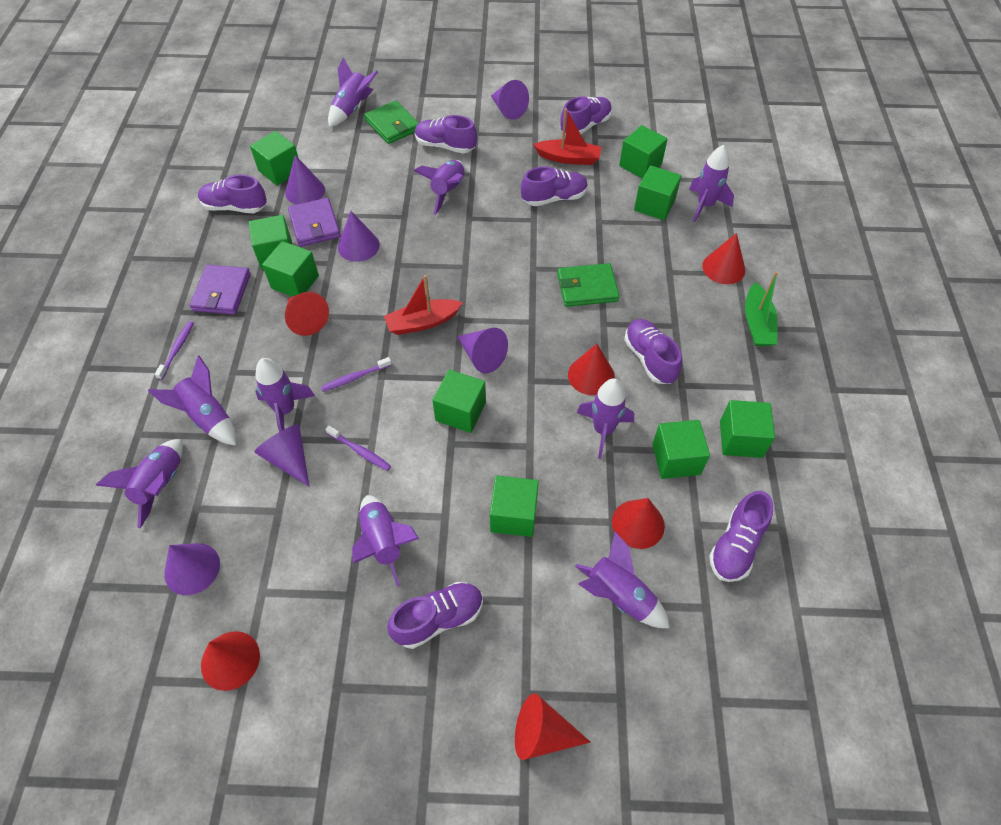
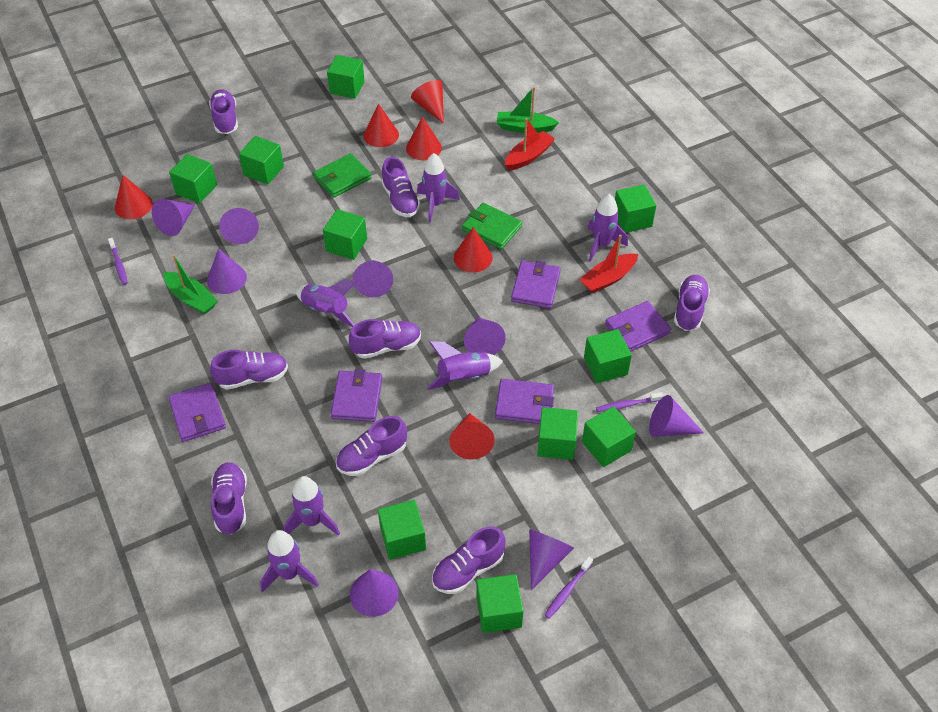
green boat: 1 -> 2
green cube: 9 -> 10
purple cone: 6 -> 8
purple rocket: 9 -> 6
purple shoe: 7 -> 8
purple wallet: 2 -> 5

